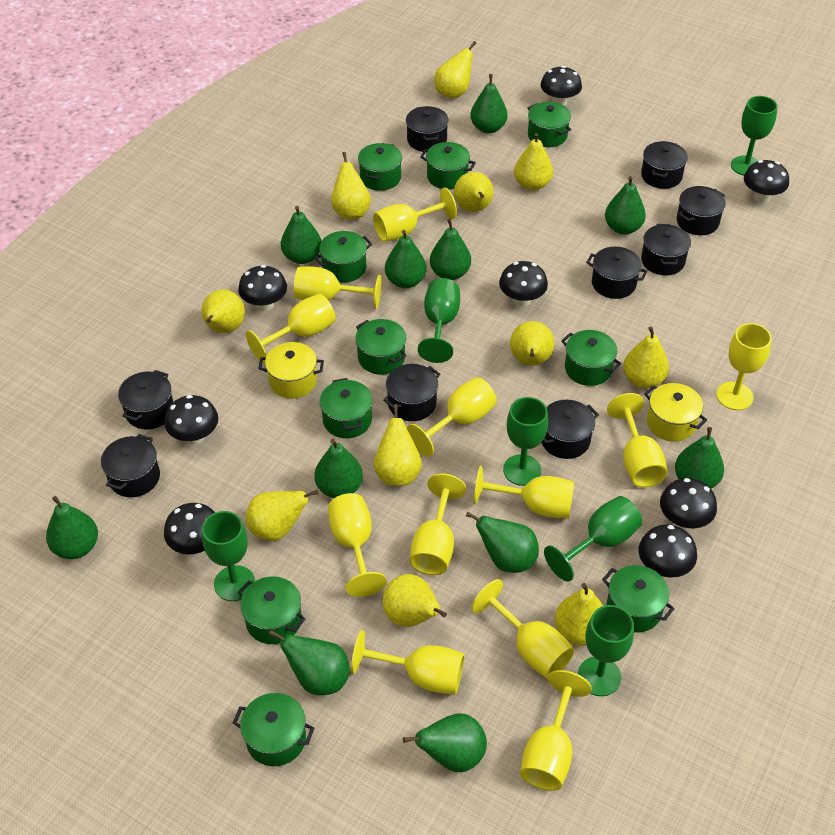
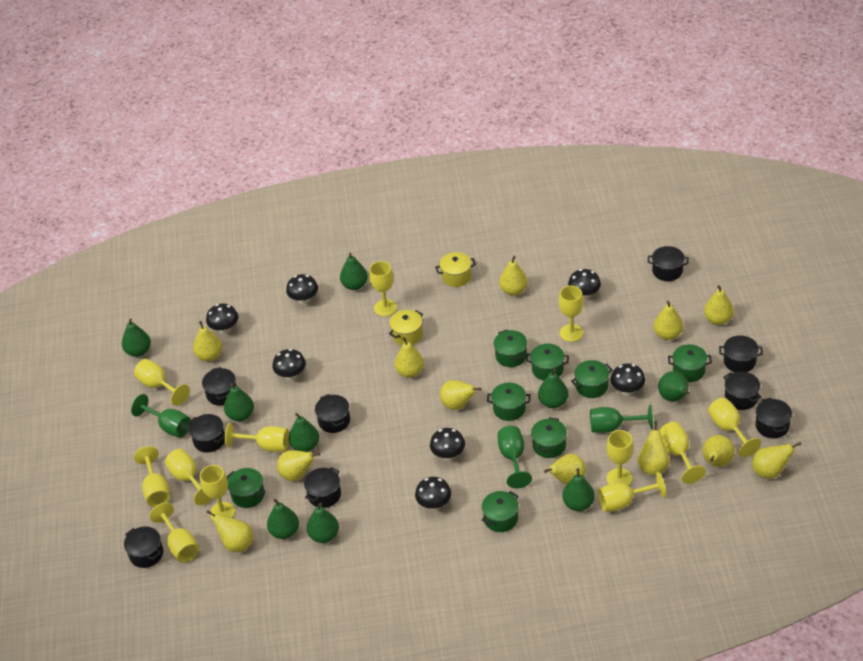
black mushroom: 8 -> 7
green goblet: 6 -> 3
green pear: 11 -> 9
green pot: 10 -> 8
yellow pear: 11 -> 12

